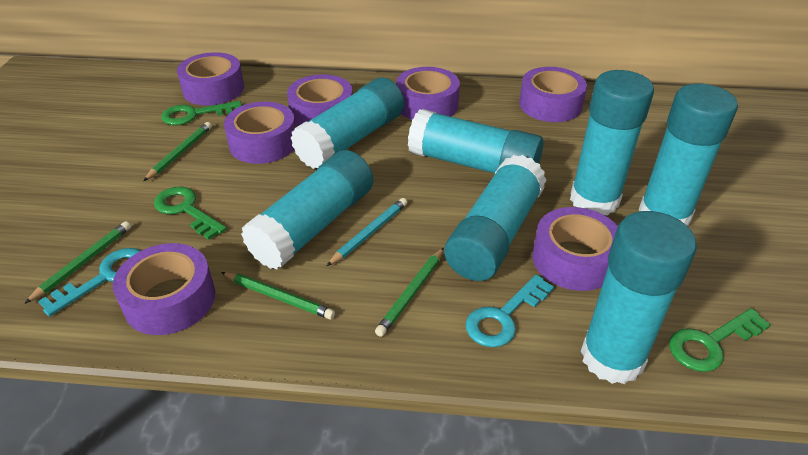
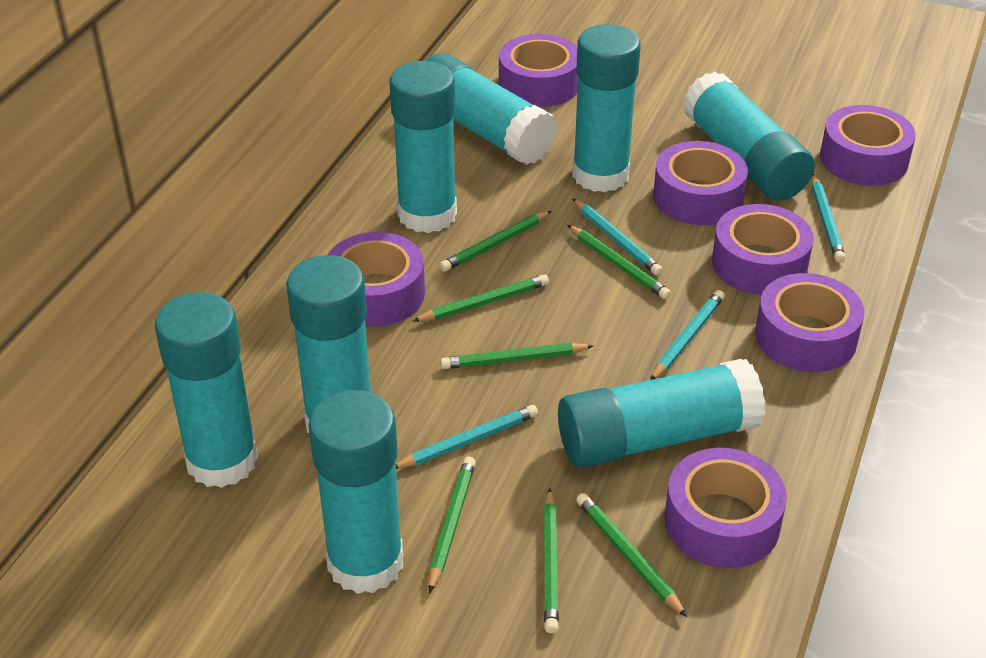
green key: 3 -> 0
green pencil: 4 -> 7
turquoise glue stick: 7 -> 8
turquoise key: 2 -> 0
turquoise pencil: 1 -> 4

